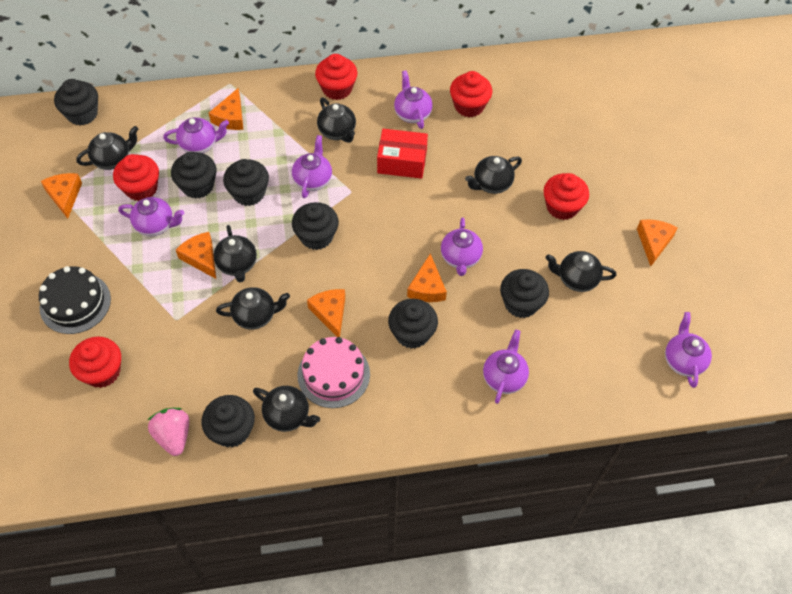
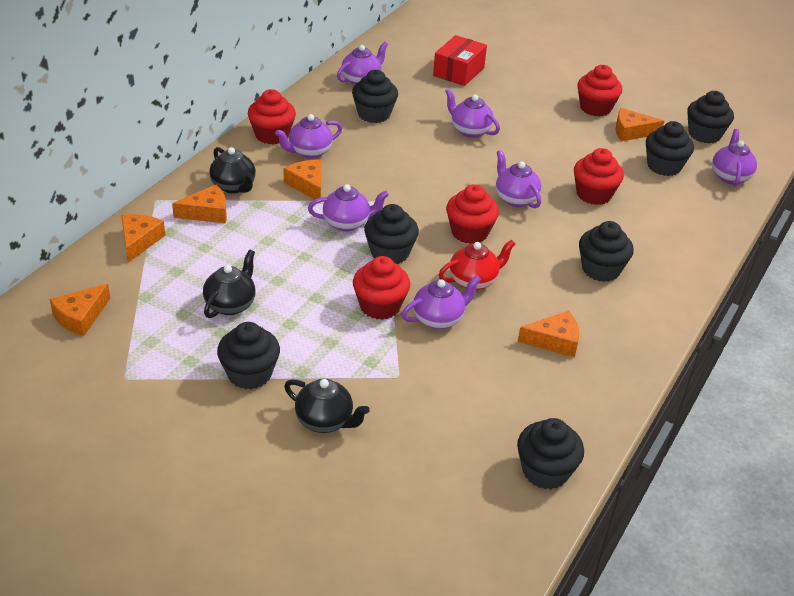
black cake: 1 -> 0
black teapot: 7 -> 3
pink cake: 1 -> 0
pink strawberry: 1 -> 0
red teapot: 0 -> 1

